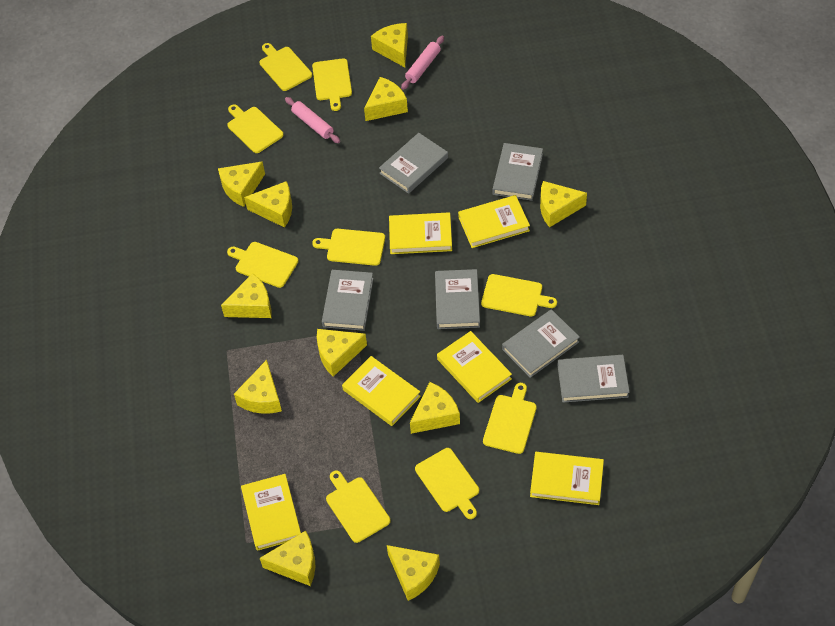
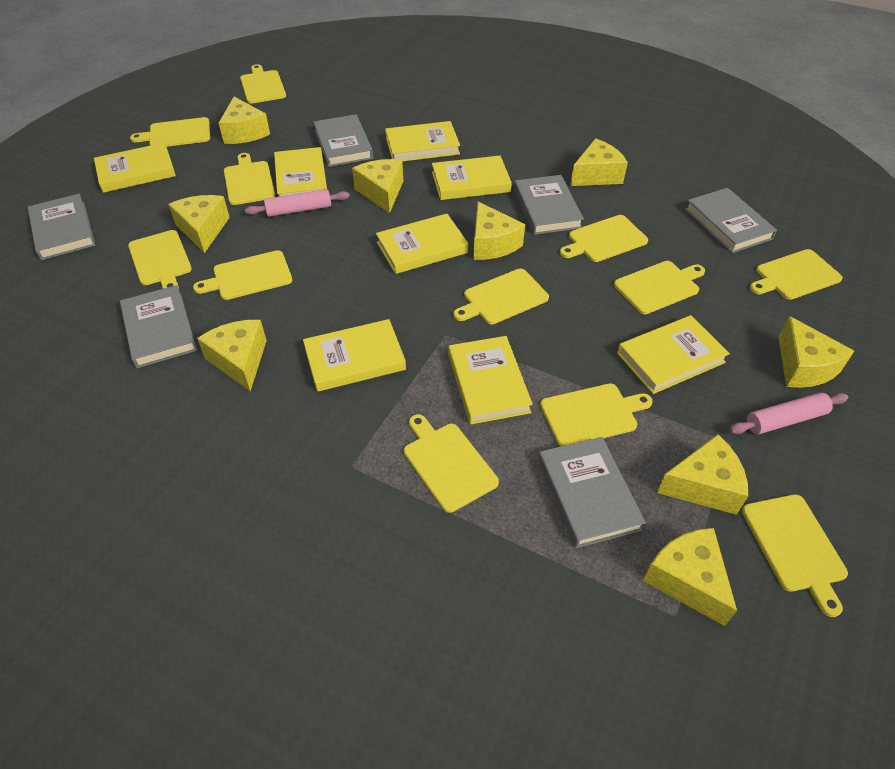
yellow book: 6 -> 8
yellow cheese: 11 -> 9
yellow cutting board: 9 -> 12

